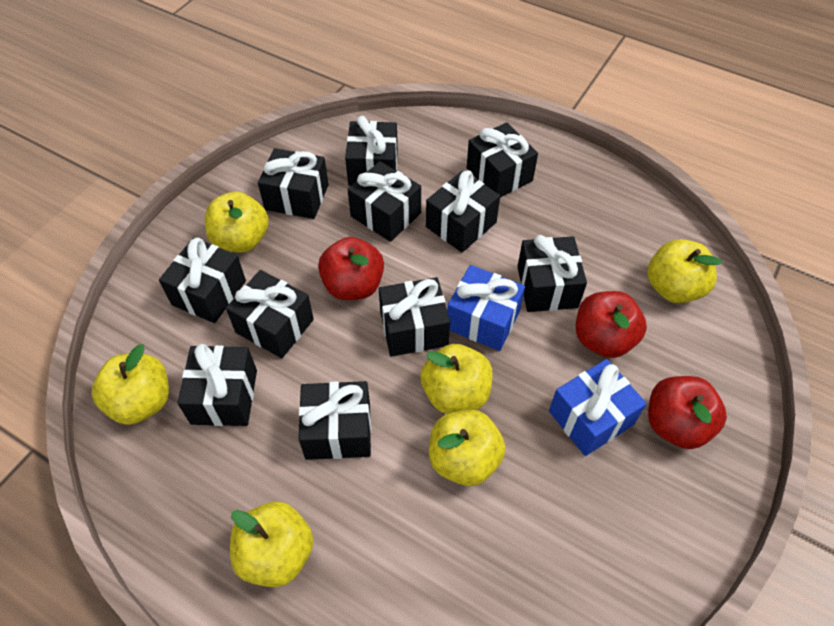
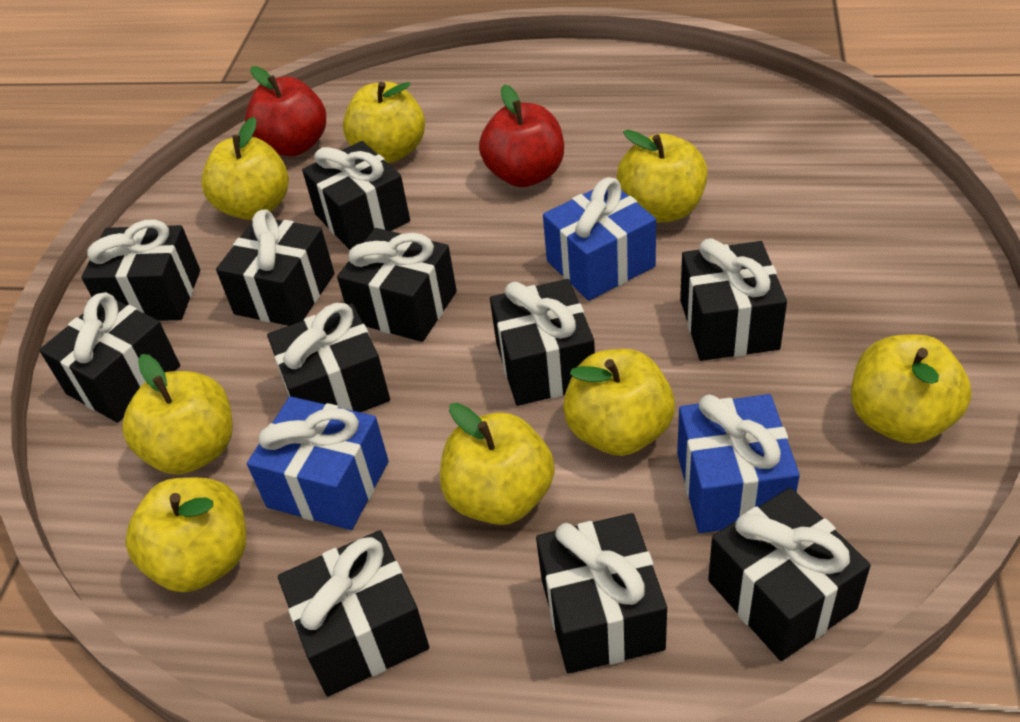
blue gift: 2 -> 3
red apple: 3 -> 2
yellow apple: 6 -> 8

